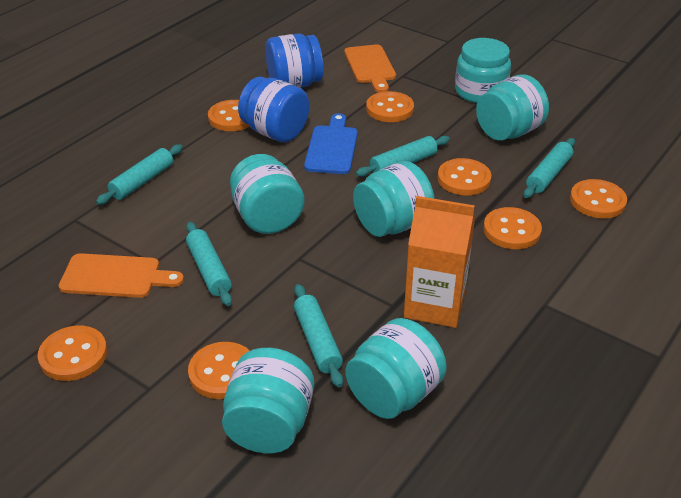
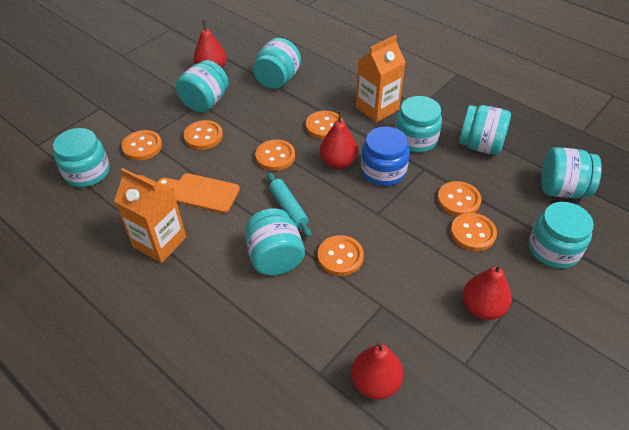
blue cutting board: 1 -> 0
blue jar: 2 -> 1
orange carton: 1 -> 2
orange cutting board: 2 -> 1
red pear: 0 -> 4
turquoise jar: 6 -> 8
turquoise rolling pin: 5 -> 1

